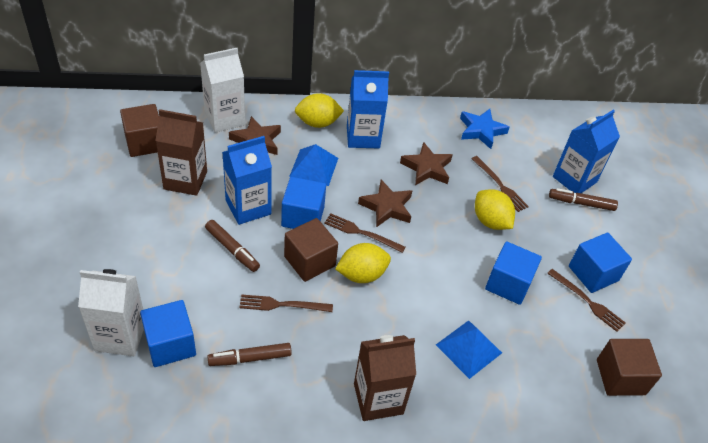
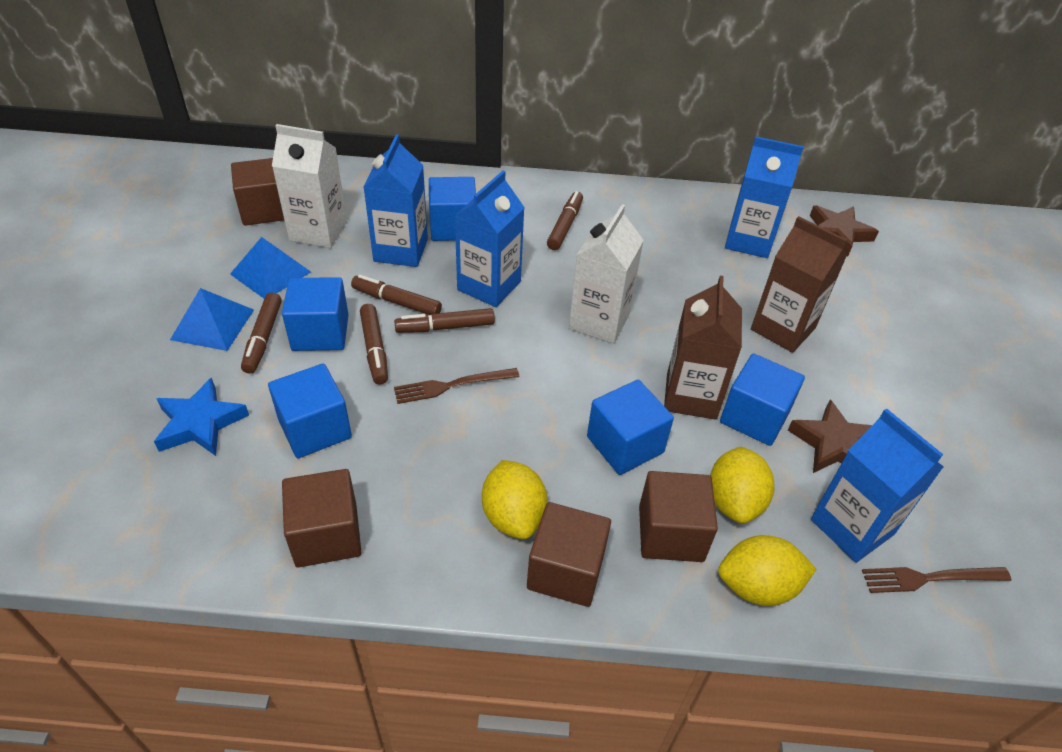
blue carton: 3 -> 4
blue cube: 4 -> 5
brown cube: 3 -> 4
brown fork: 4 -> 2
brown marker: 3 -> 5
brown star: 3 -> 2

